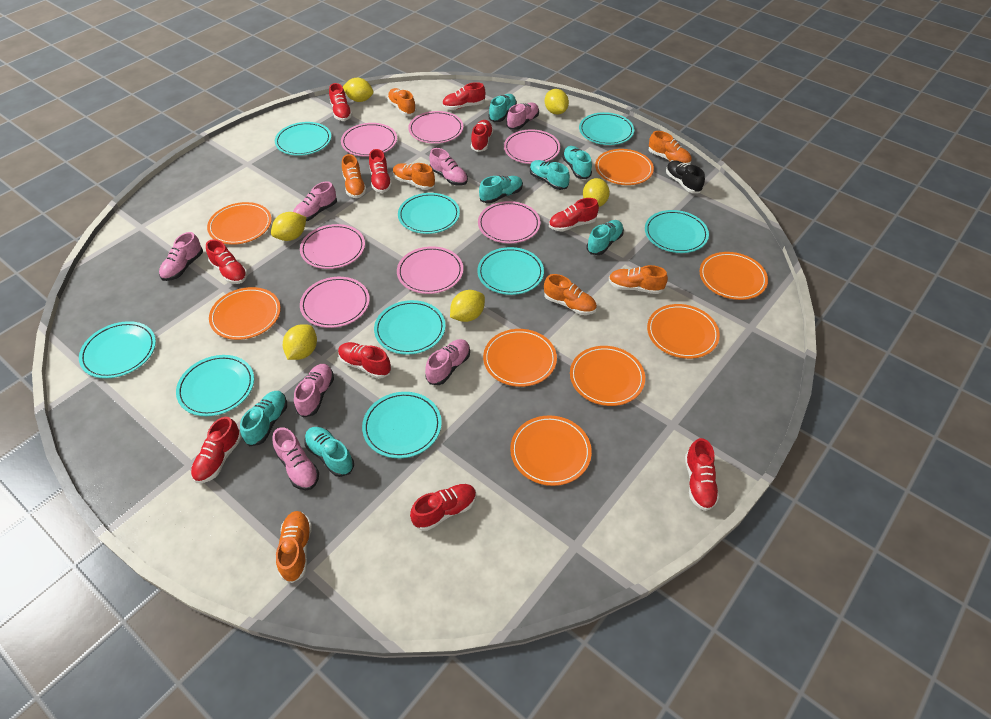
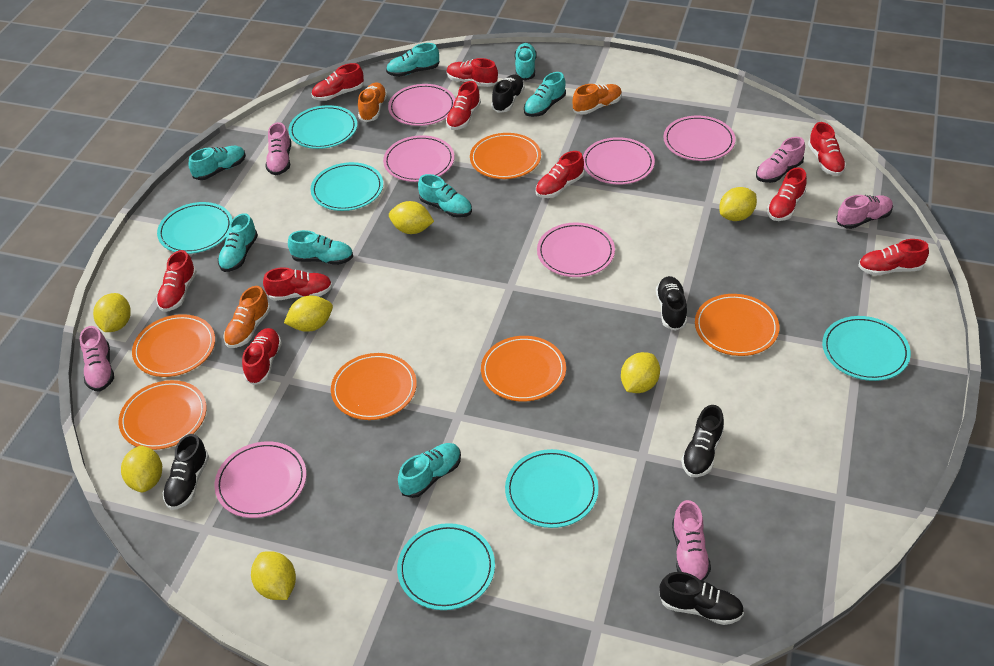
black shoe: 1 -> 5
orange plate: 8 -> 6
orange shoe: 7 -> 3
pink plate: 7 -> 6
pink shoe: 7 -> 5
turquoise plate: 9 -> 6
turquoise shoe: 7 -> 8
yellow lemon: 6 -> 7

